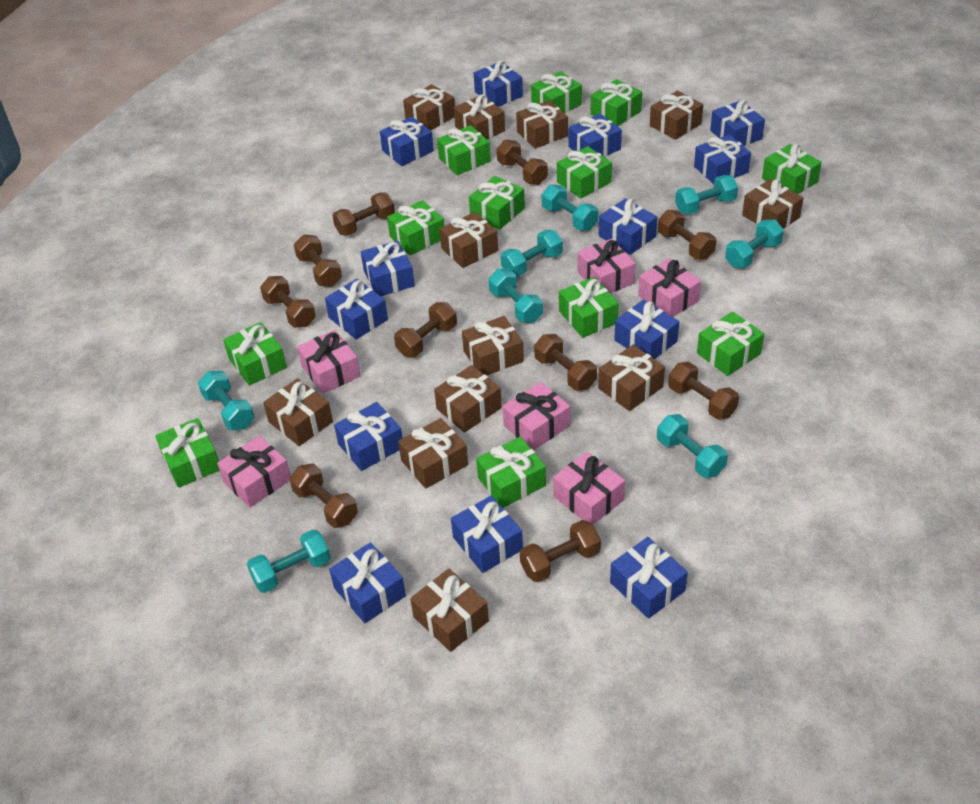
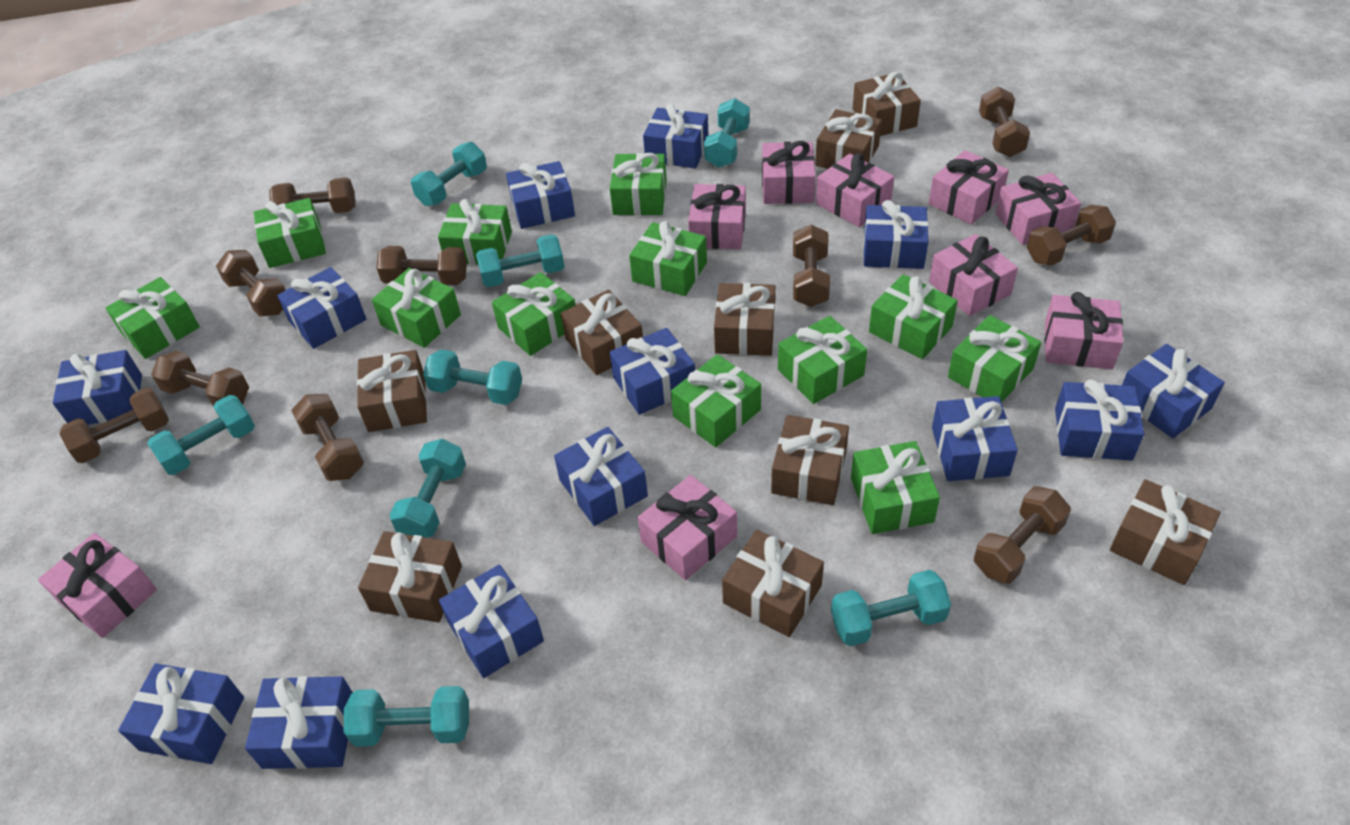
brown gift: 12 -> 9
pink gift: 6 -> 9

